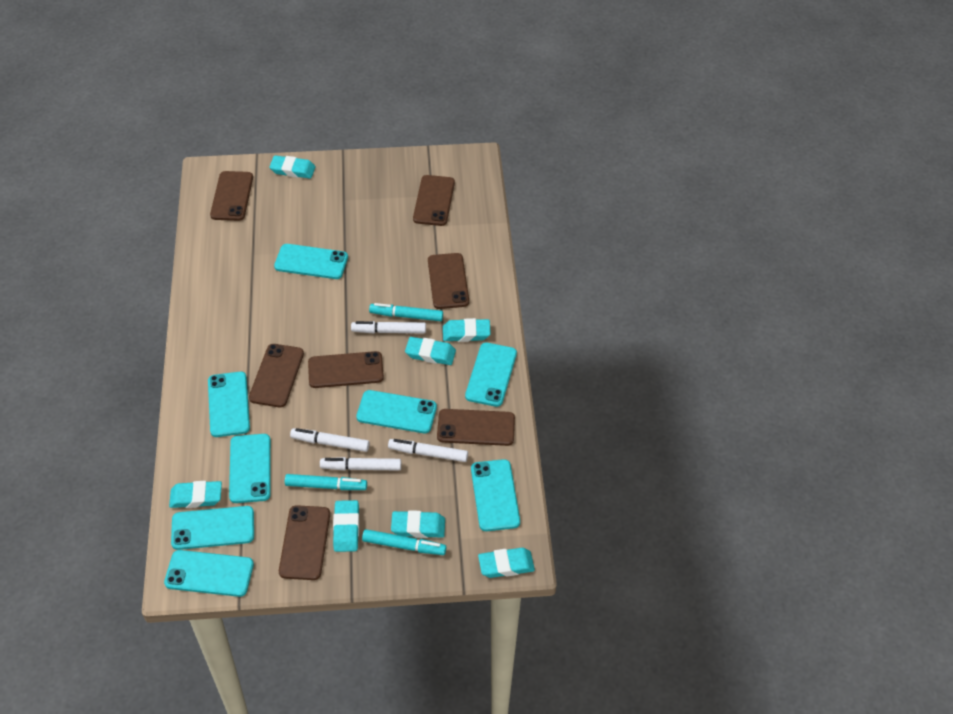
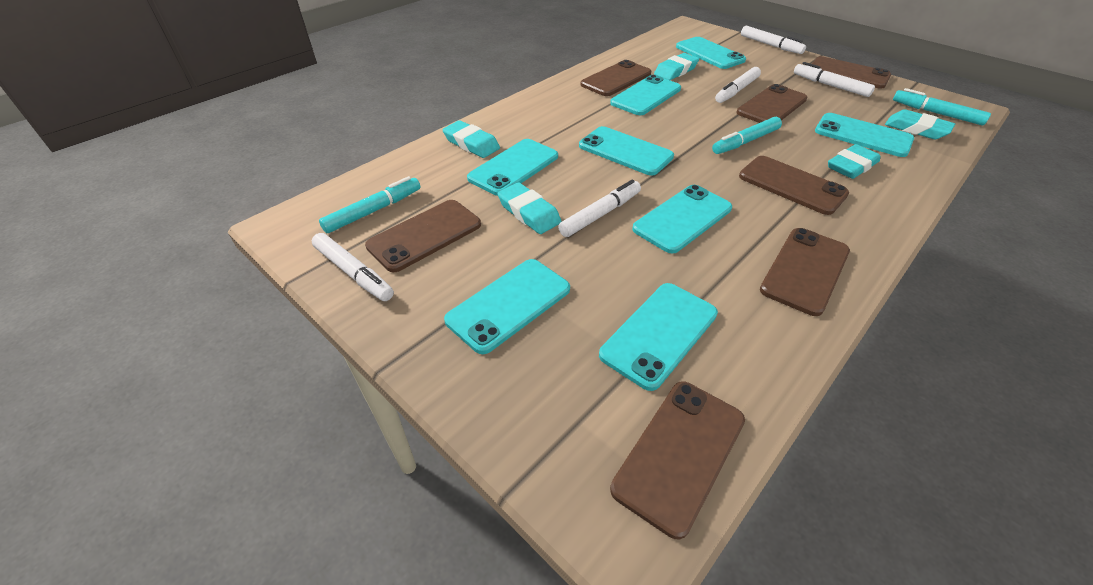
turquoise eraser: 7 -> 5
white marker: 4 -> 5

